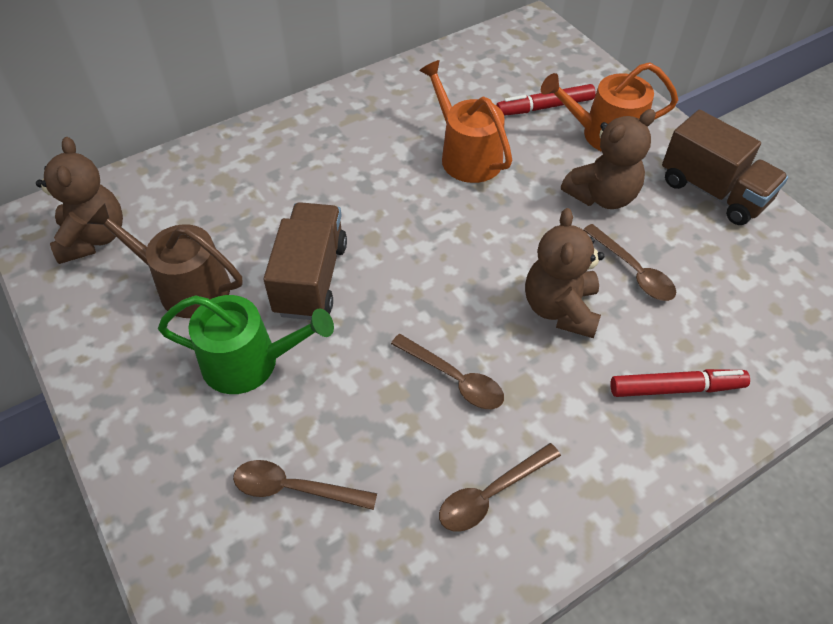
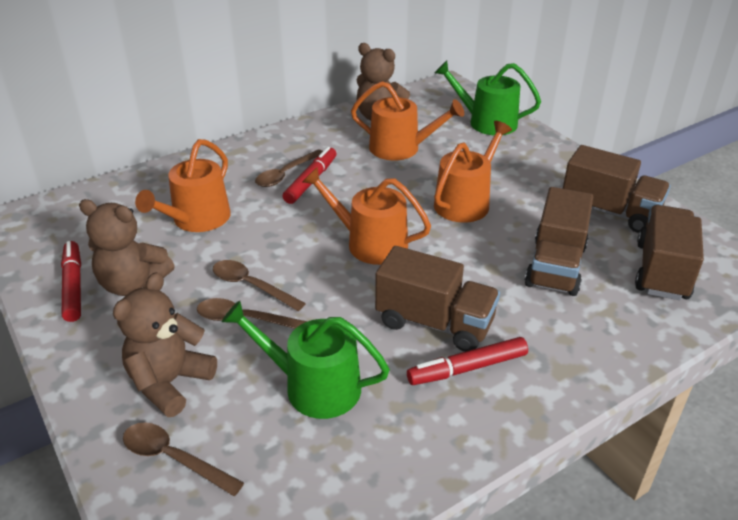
brown truck: 2 -> 4
brown watering can: 1 -> 0
green watering can: 1 -> 2
orange watering can: 2 -> 4
red marker: 2 -> 3

